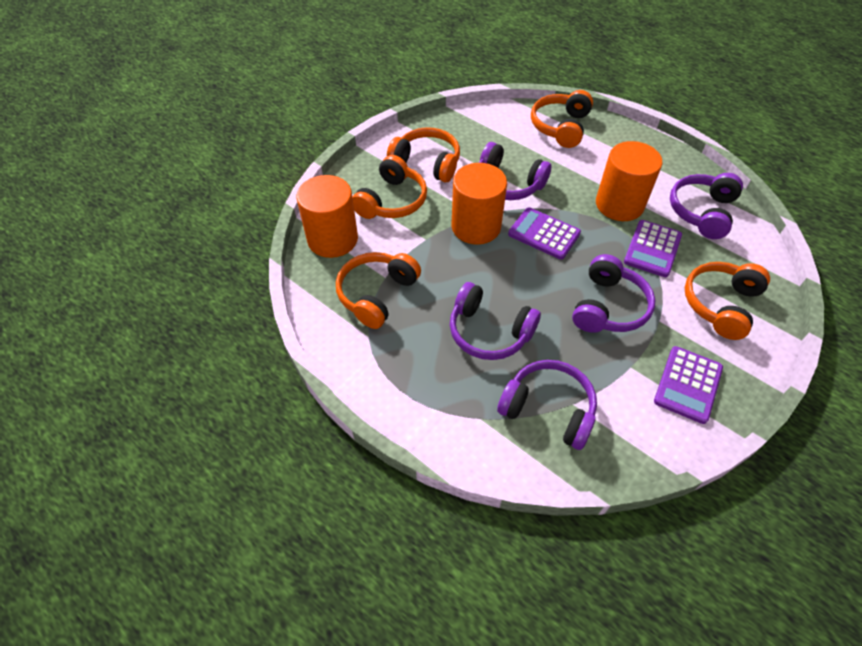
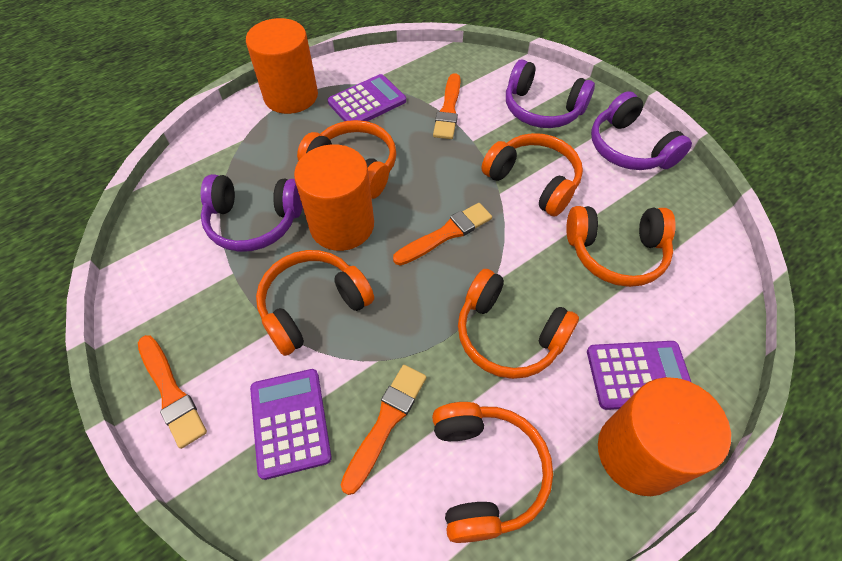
orange brush: 0 -> 4
orange headphones: 5 -> 6
purple headphones: 5 -> 3

